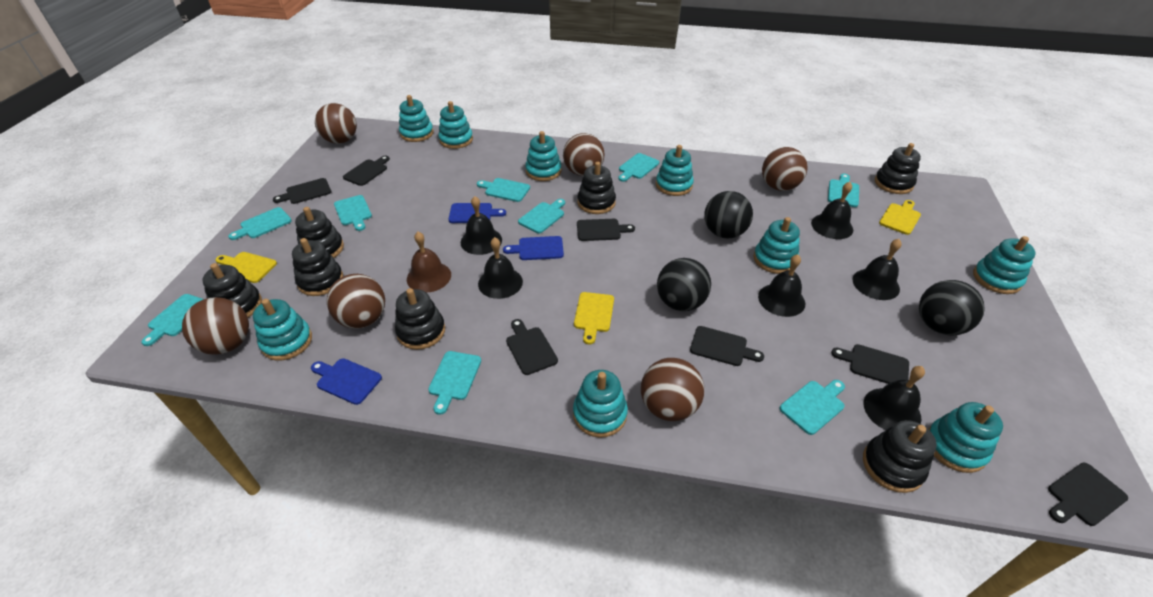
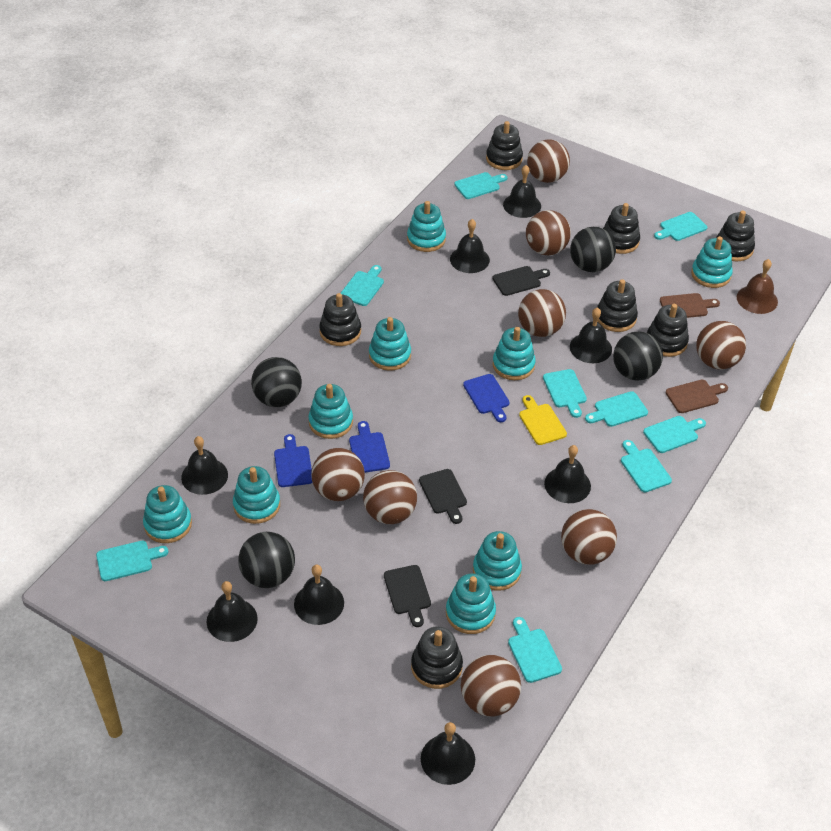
black ball: 3 -> 4
black bell: 6 -> 8
black cutting board: 7 -> 3
brown ball: 6 -> 8
brown cutting board: 0 -> 2
yellow cutting board: 3 -> 1

